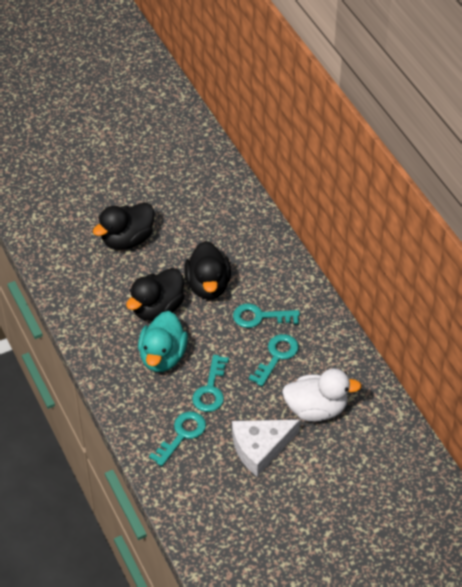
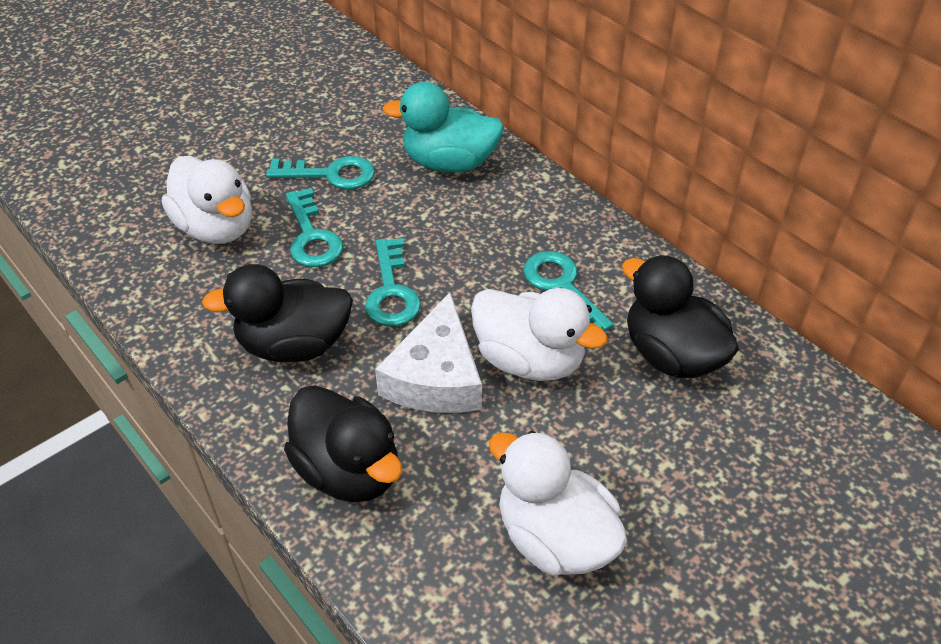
white duck: 1 -> 3

